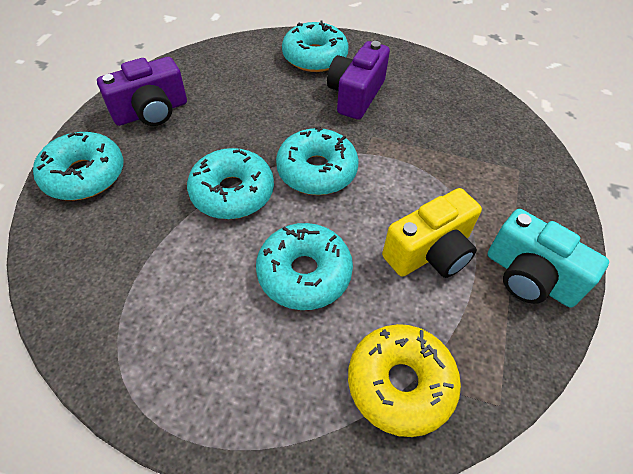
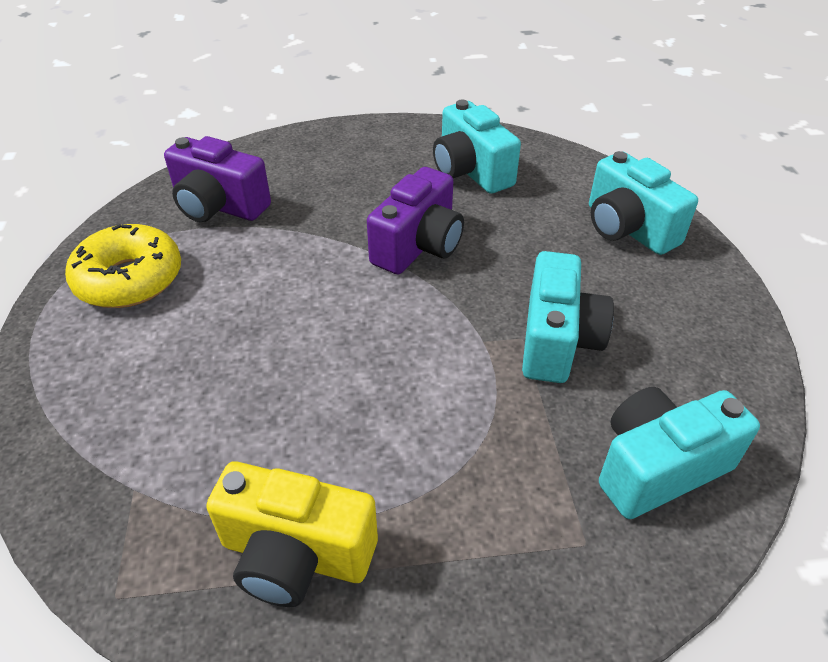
turquoise camera: 1 -> 4
turquoise donut: 5 -> 0

